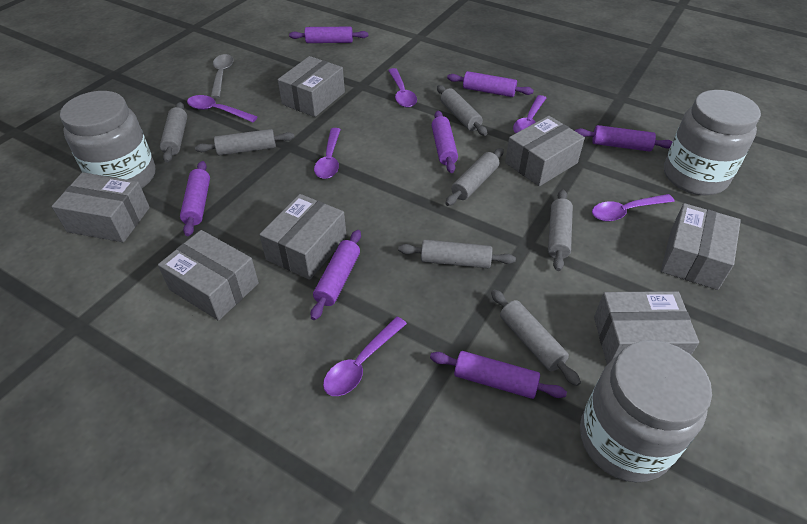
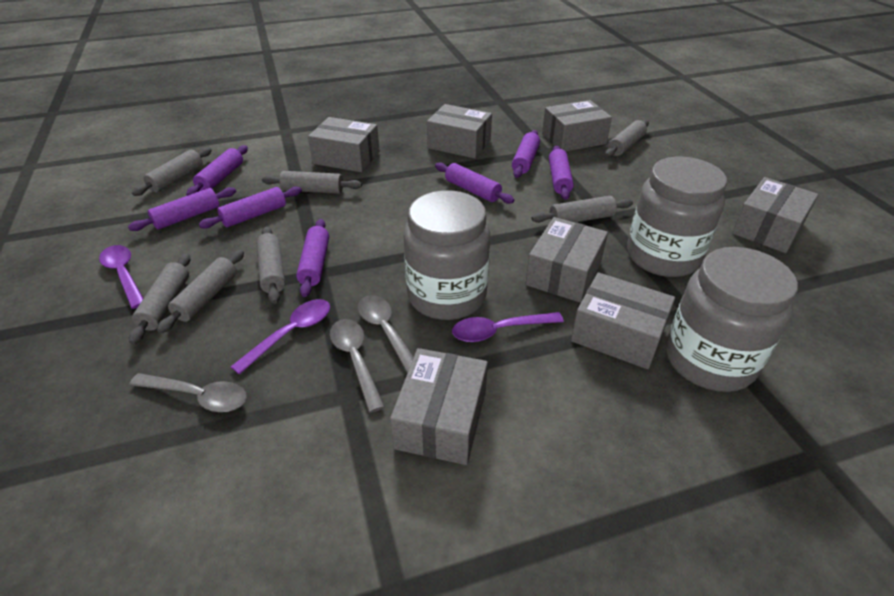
grey spoon: 1 -> 3
purple spoon: 6 -> 3

